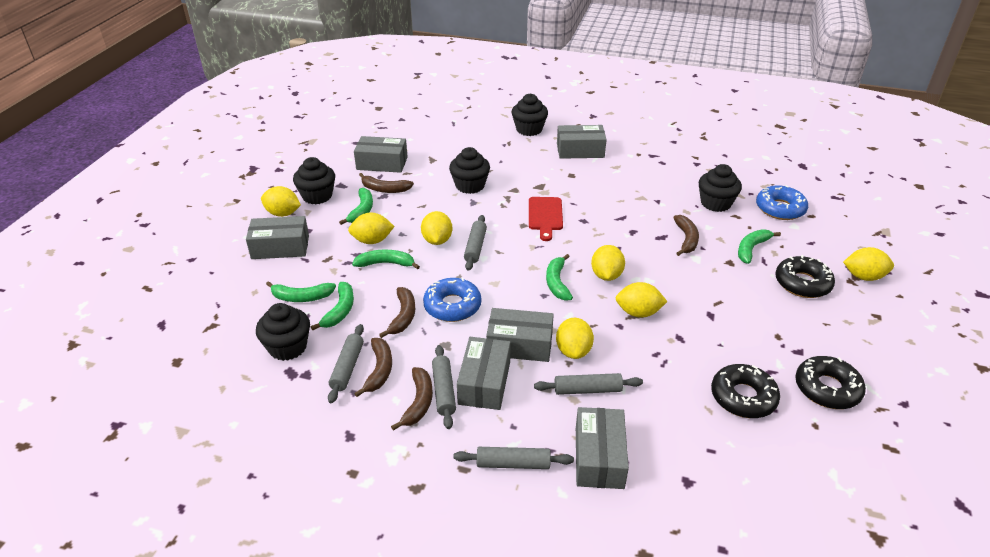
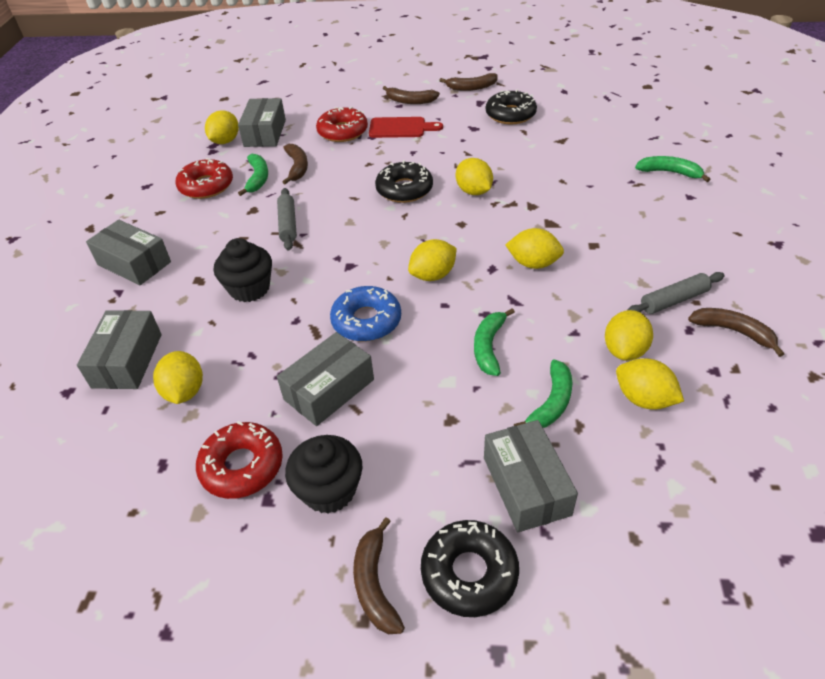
black cupcake: 5 -> 2
blue donut: 2 -> 1
green banana: 6 -> 4
grey box: 6 -> 5
grey rolling pin: 5 -> 2
red donut: 0 -> 3

